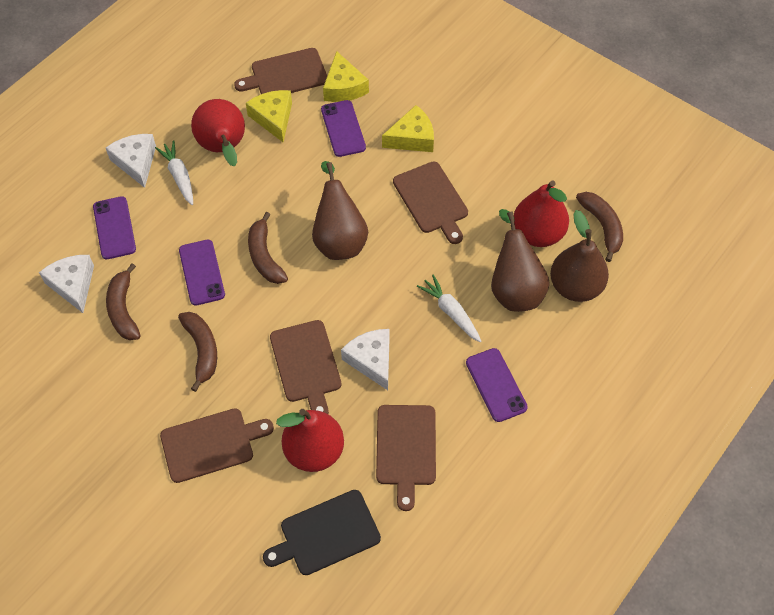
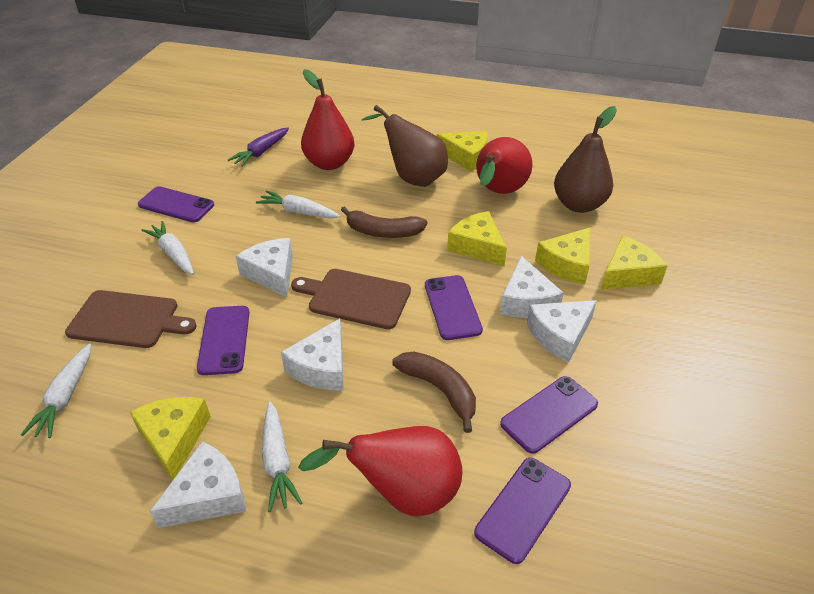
black cutting board: 1 -> 0
brown banana: 4 -> 2
brown cutting board: 5 -> 2
brown pear: 3 -> 2
purple carrot: 0 -> 1
purple phone: 4 -> 5
white carrot: 2 -> 4
white cheese: 3 -> 5
yellow cheese: 3 -> 5

